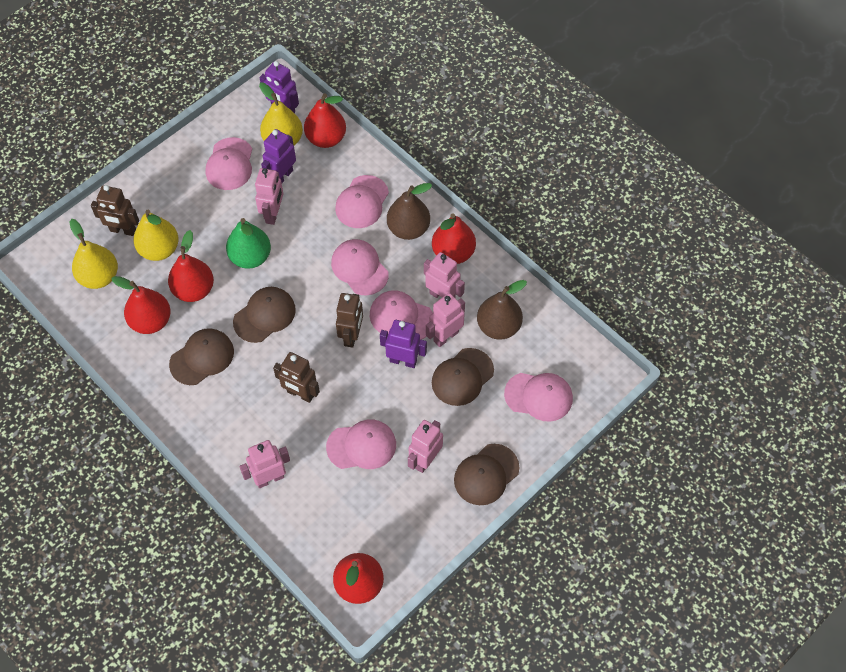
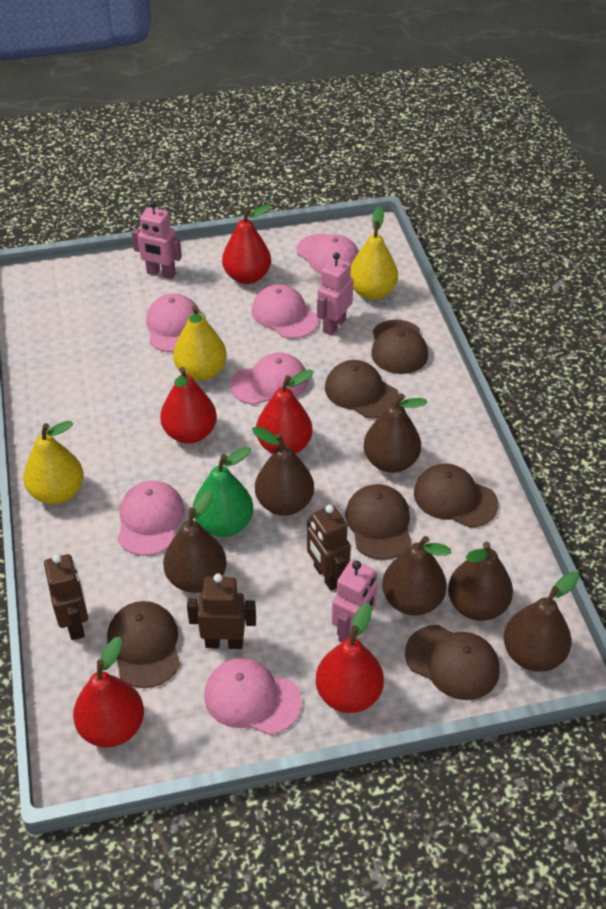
brown cap: 4 -> 6
brown pear: 2 -> 6
pink robot: 5 -> 3
purple robot: 3 -> 0

